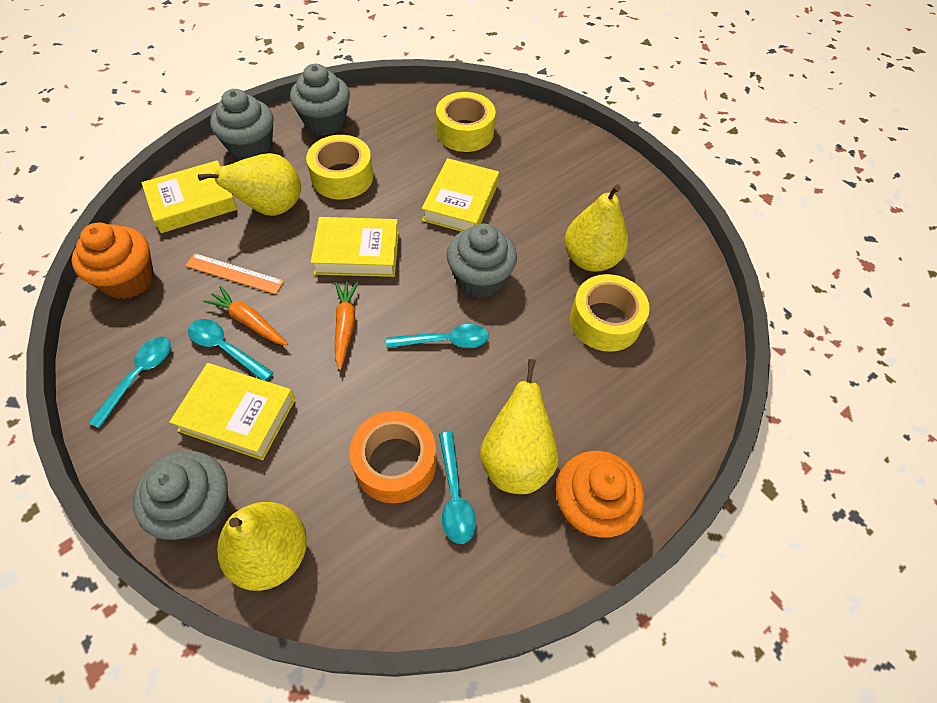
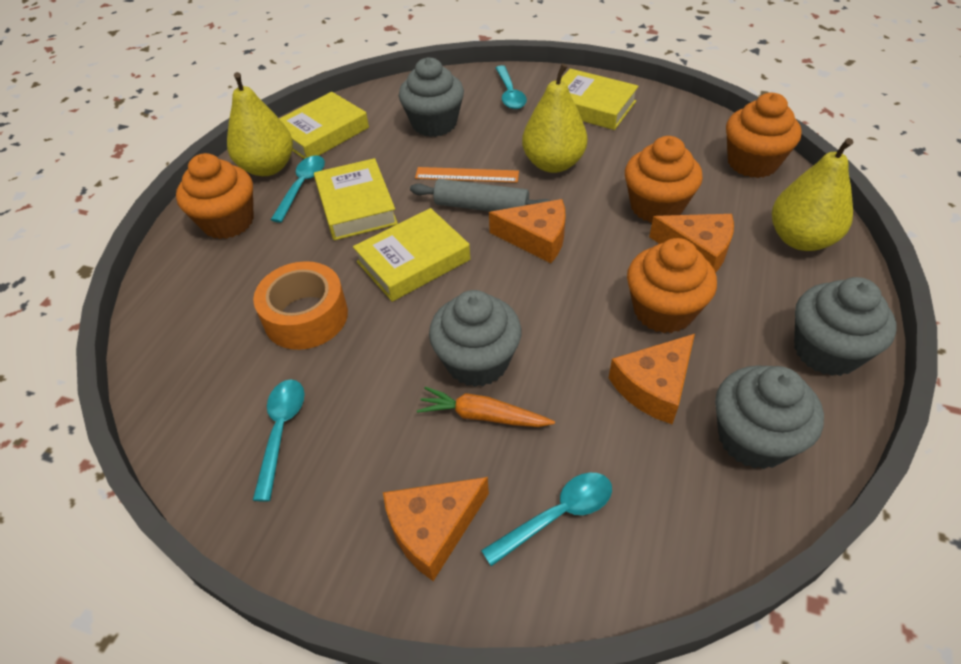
grey rolling pin: 0 -> 1
orange carrot: 2 -> 1
orange cheese: 0 -> 4
orange cupcake: 2 -> 4
yellow pear: 4 -> 3
yellow tape: 3 -> 0

